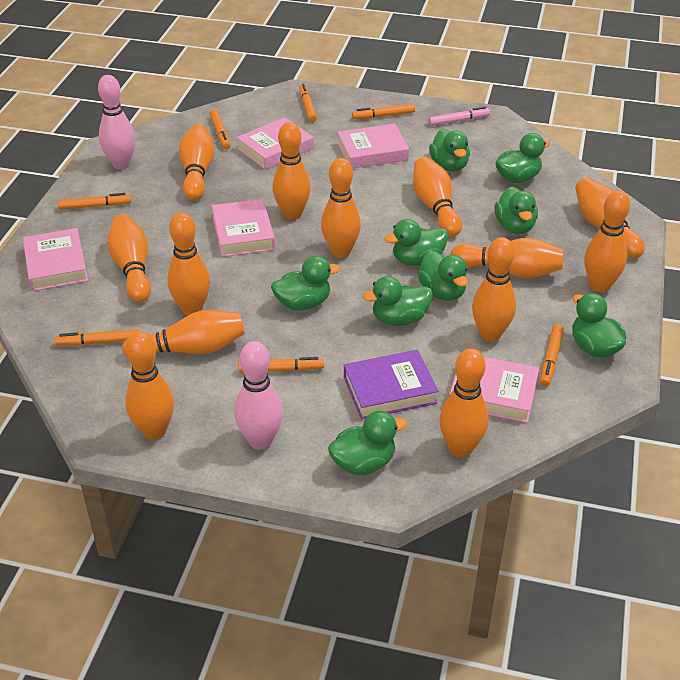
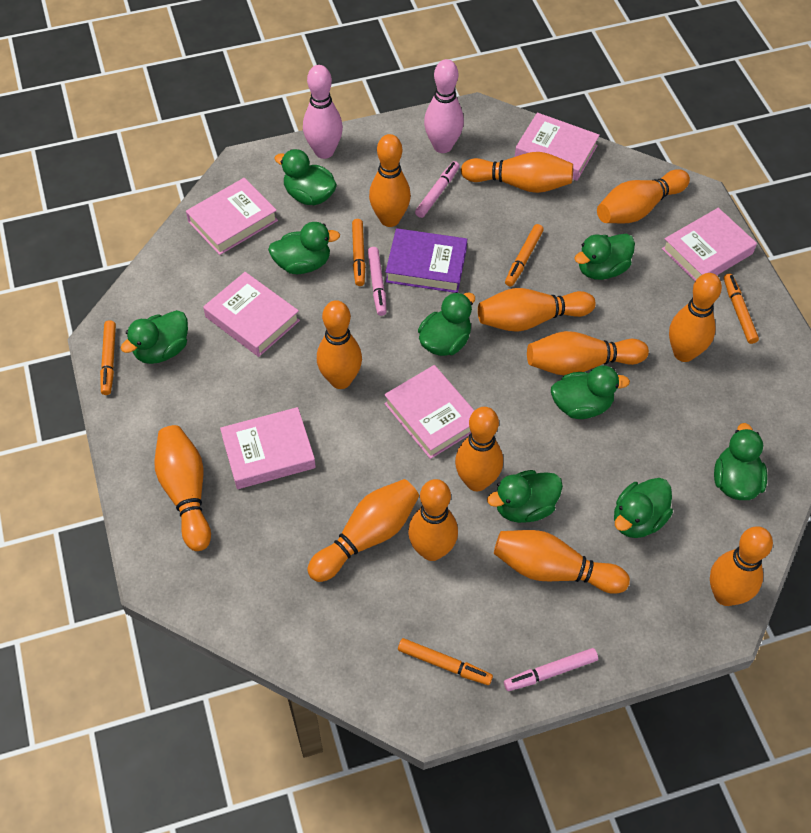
orange marker: 7 -> 5
pink book: 5 -> 6
pink marker: 1 -> 3

